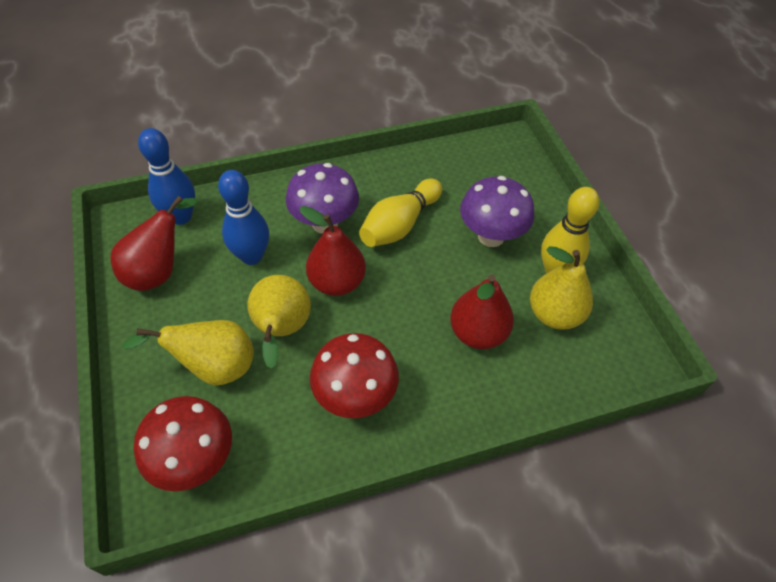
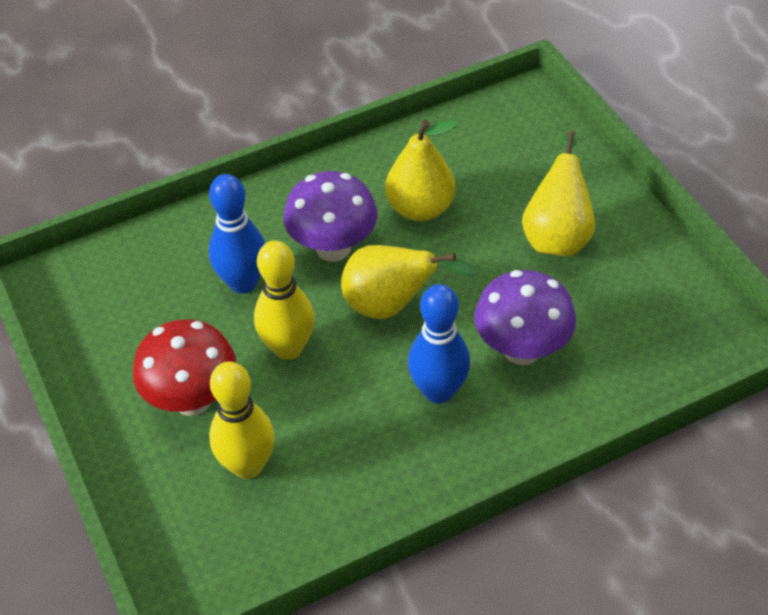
red mushroom: 2 -> 1
red pear: 3 -> 0

